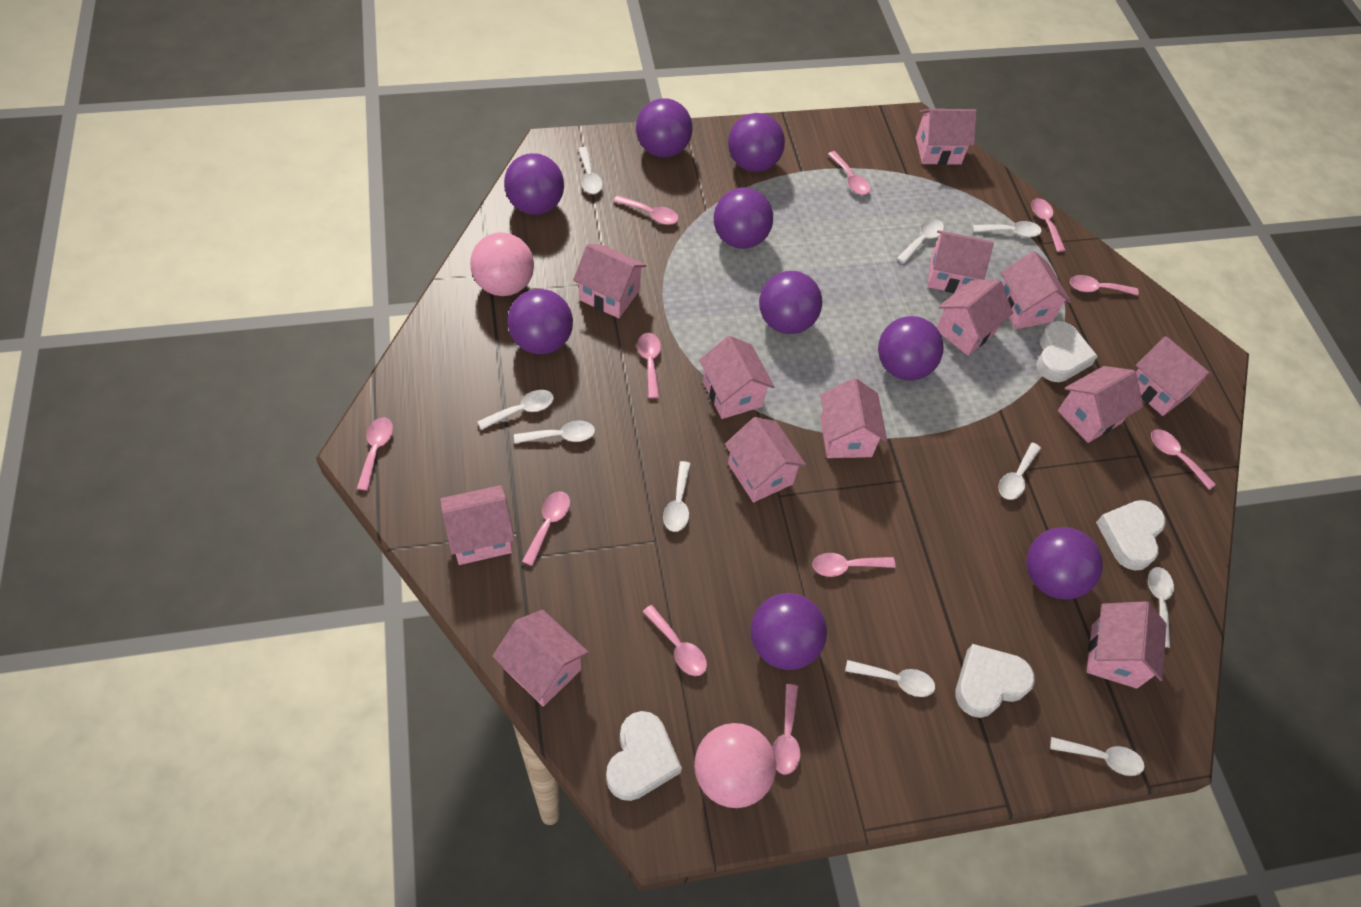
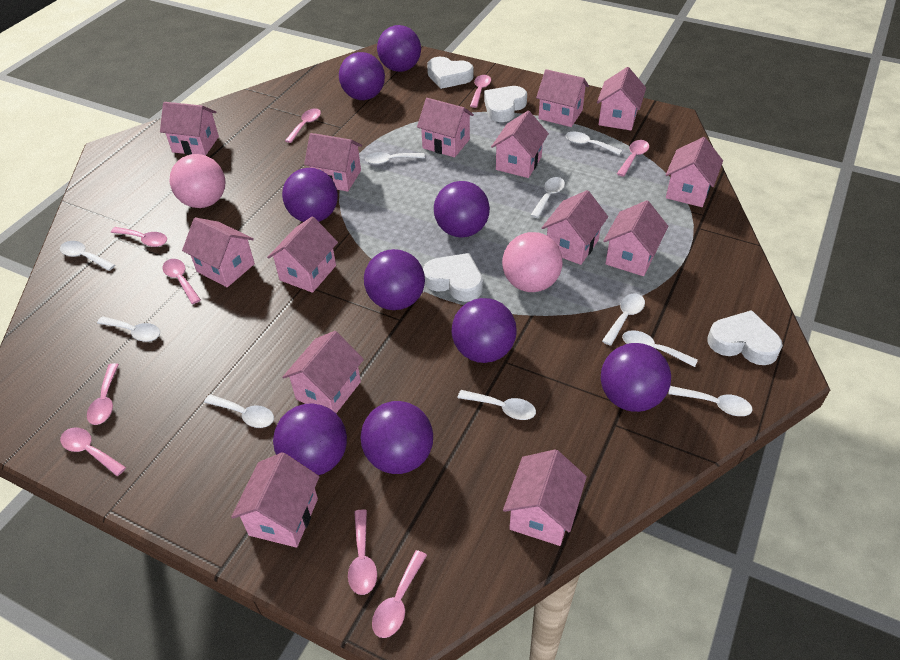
pink house: 13 -> 14
pink spoon: 11 -> 9

